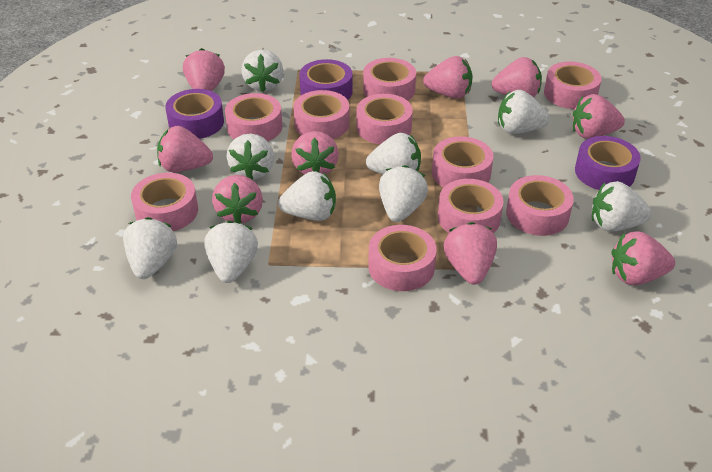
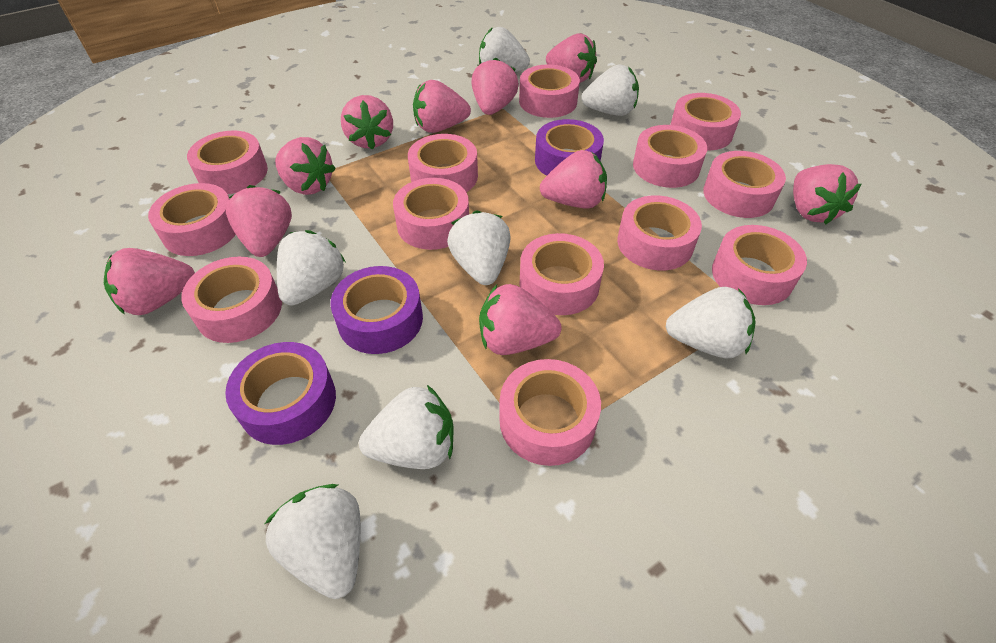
pink strawberry: 9 -> 10
pink tape: 10 -> 13
white strawberry: 9 -> 7

